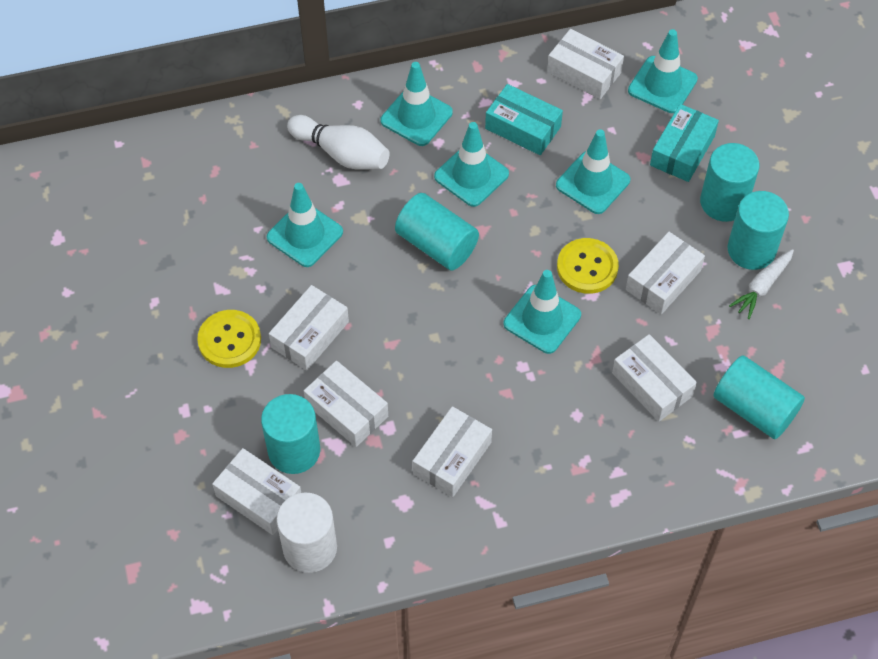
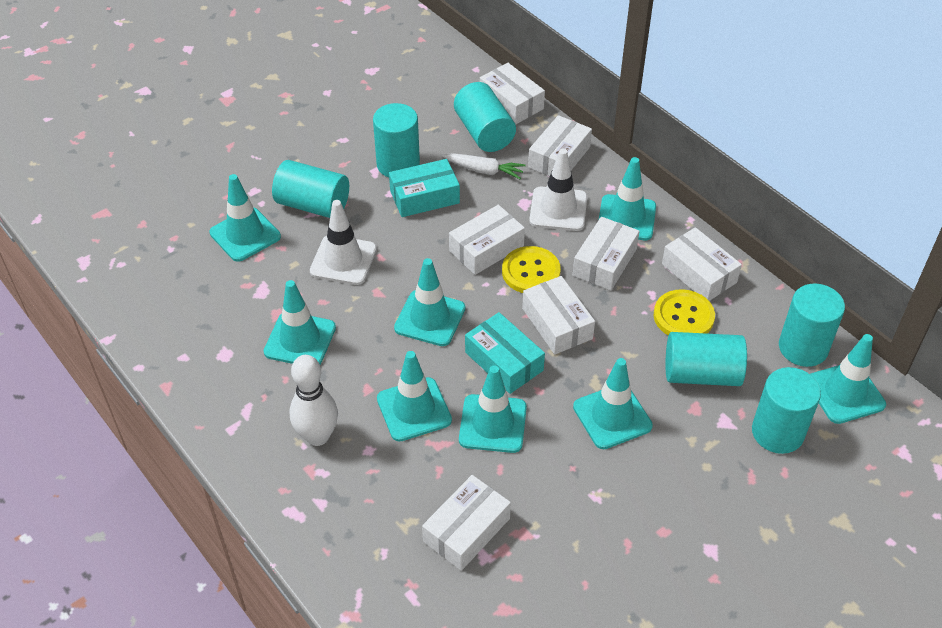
turquoise cylinder: 5 -> 6
turquoise traffic cone: 6 -> 8
white cylinder: 1 -> 0
white traffic cone: 0 -> 2

